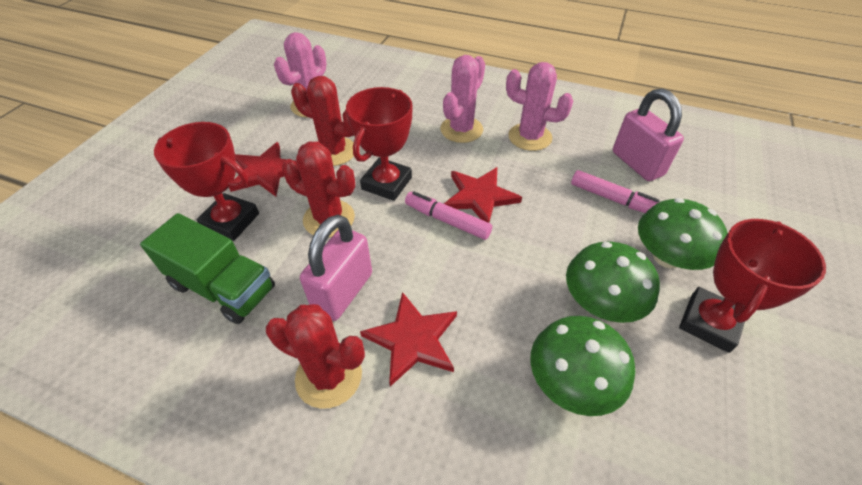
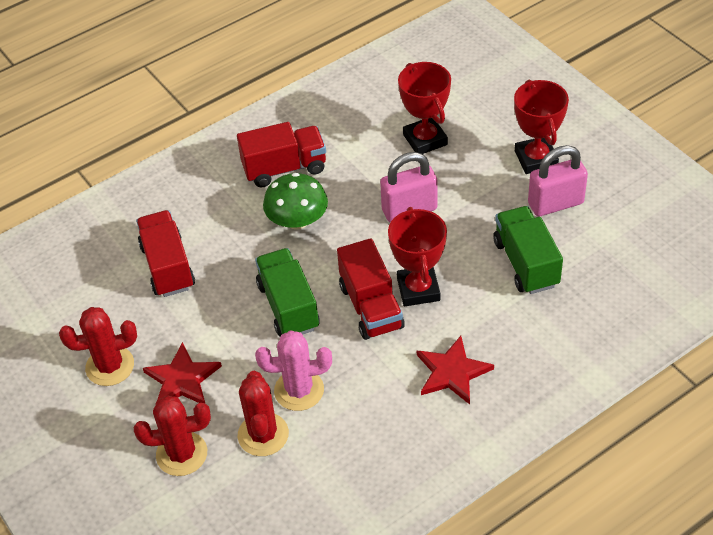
green mushroom: 3 -> 1
green truck: 1 -> 2
pink cactus: 3 -> 1
pink marker: 2 -> 0
red star: 3 -> 2
red truck: 0 -> 3

